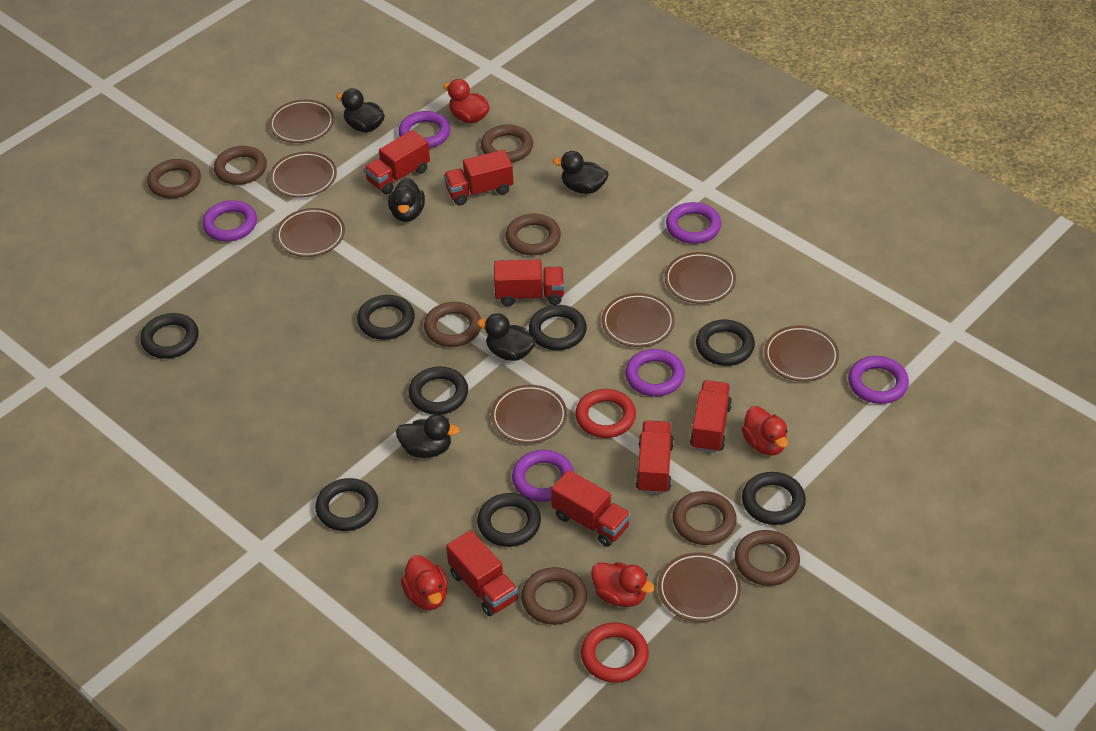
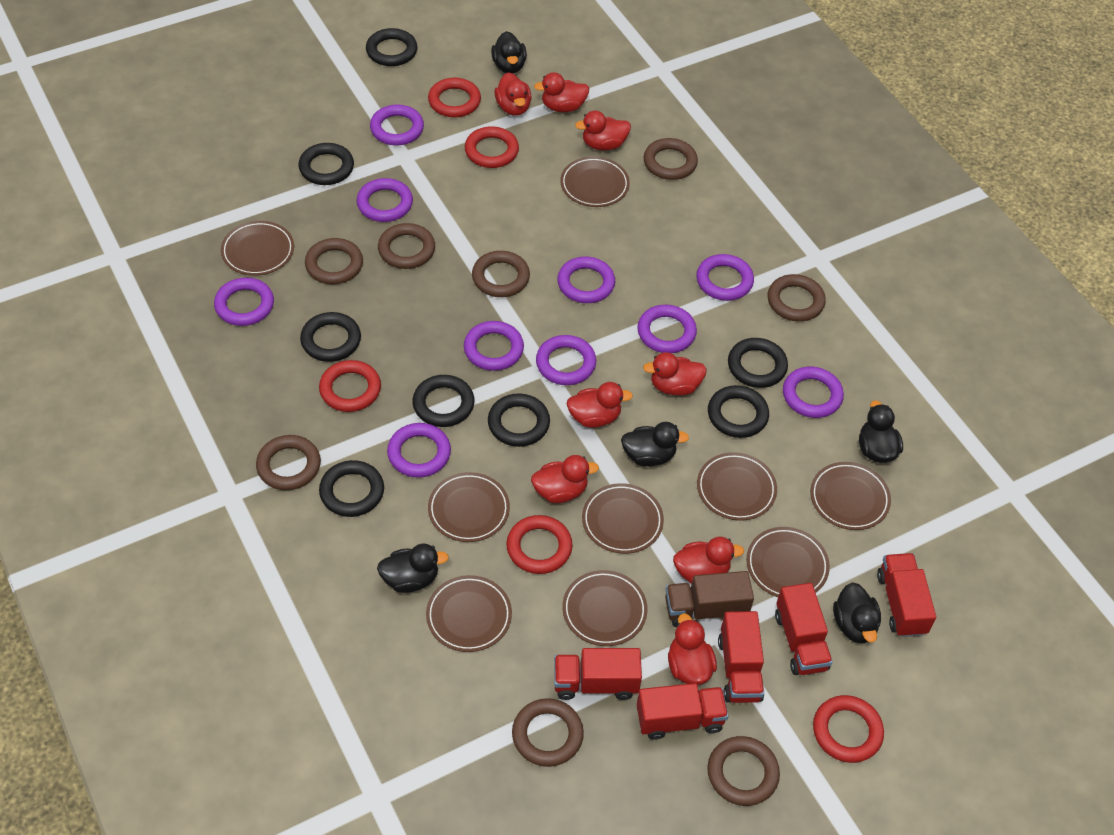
brown plate: 8 -> 9
brown truck: 0 -> 1
purple ring: 6 -> 10
red duck: 4 -> 8
red ring: 2 -> 5
red truck: 7 -> 5

